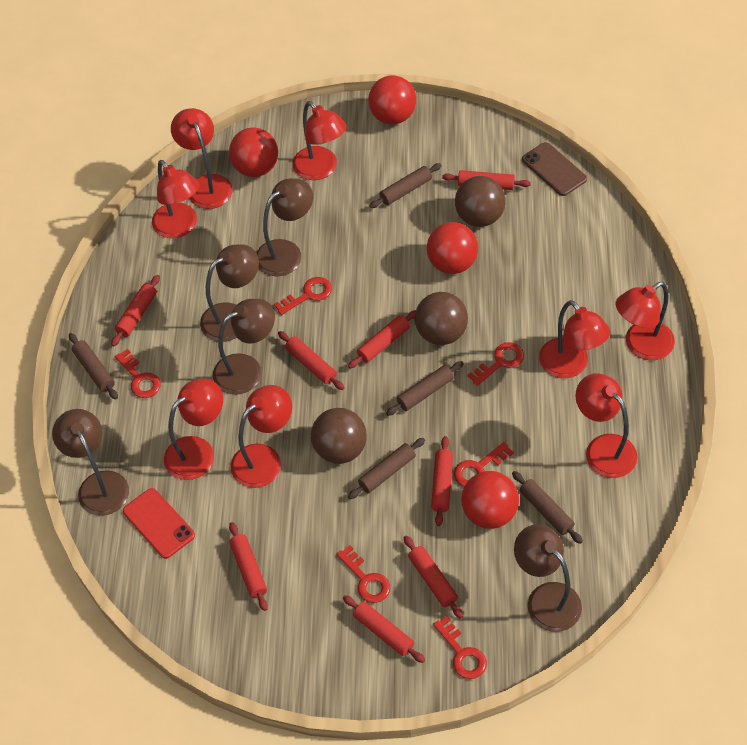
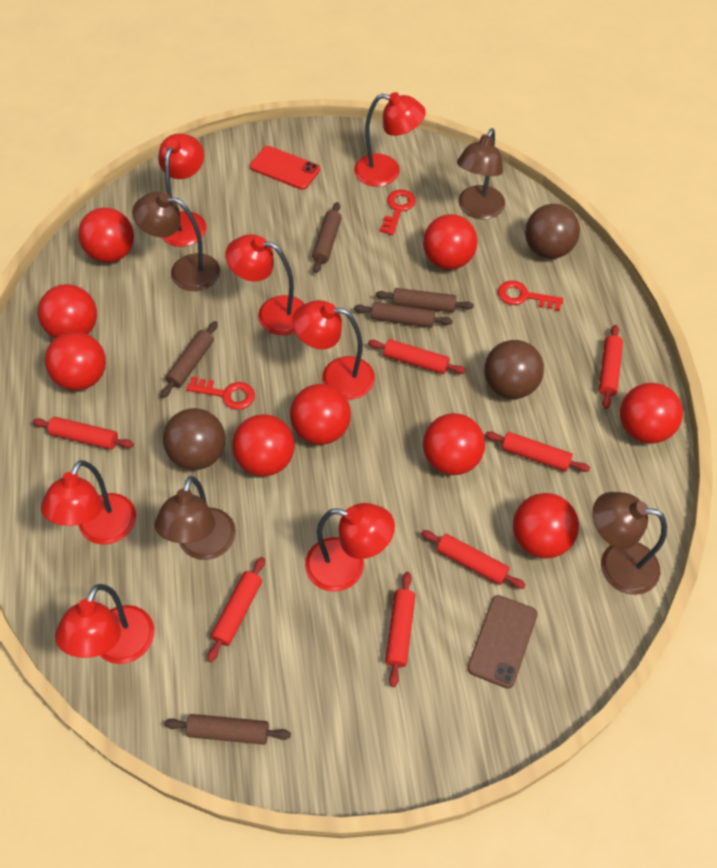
brown lamp: 5 -> 4
red ball: 4 -> 9
red key: 6 -> 3
red lamp: 8 -> 7
red rolling pin: 8 -> 7

